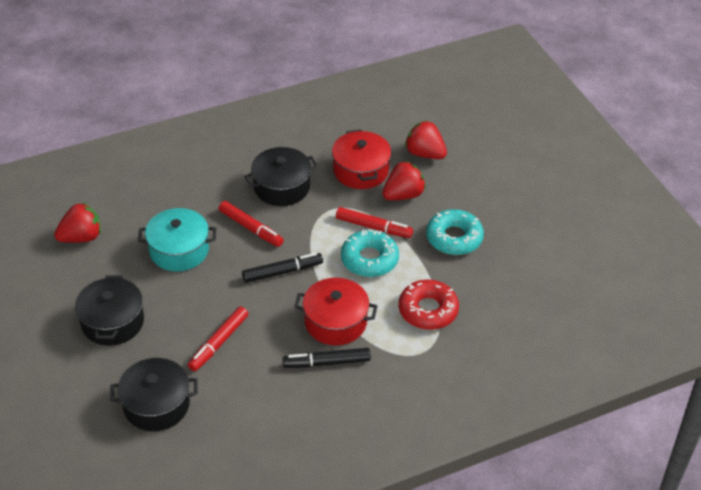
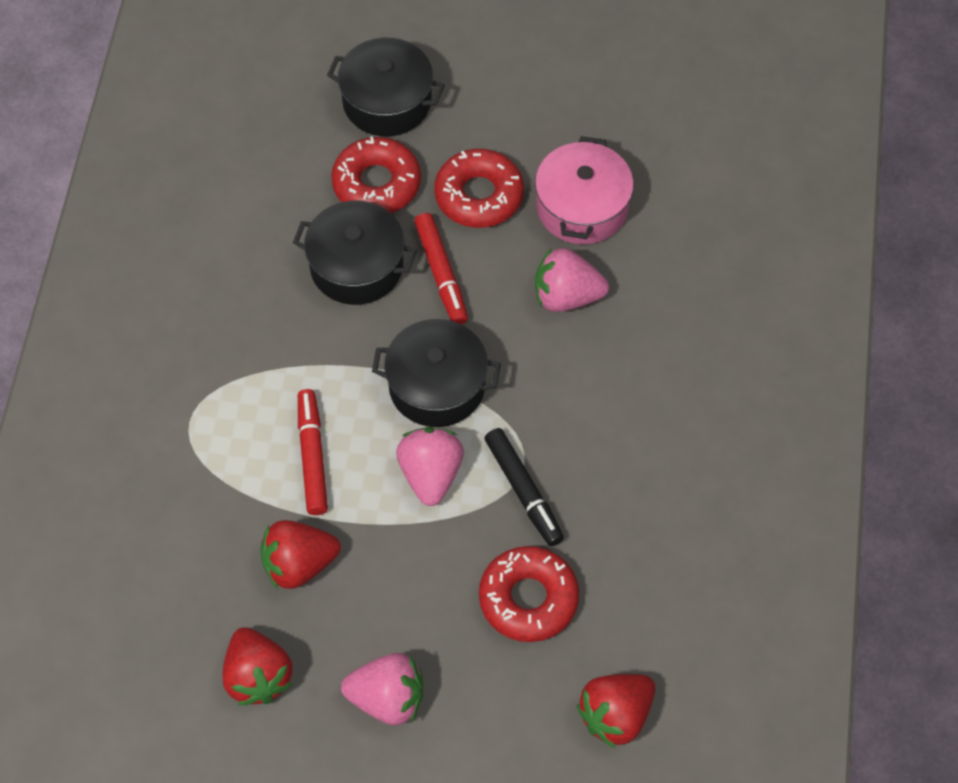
black marker: 2 -> 1
pink pot: 0 -> 1
pink strawberry: 0 -> 3
red donut: 1 -> 3
red marker: 3 -> 2
red pot: 2 -> 0
turquoise donut: 2 -> 0
turquoise pot: 1 -> 0

